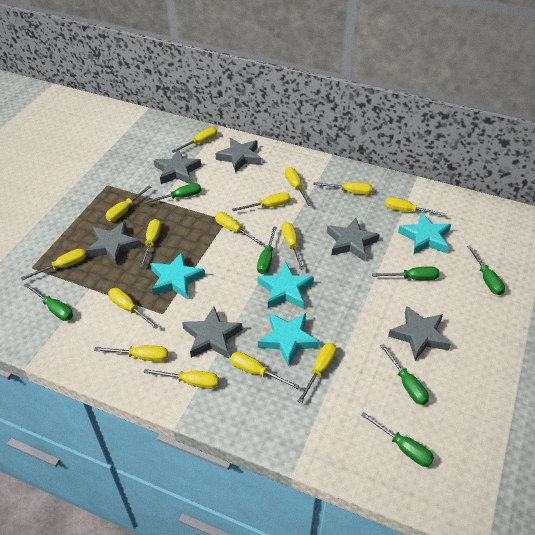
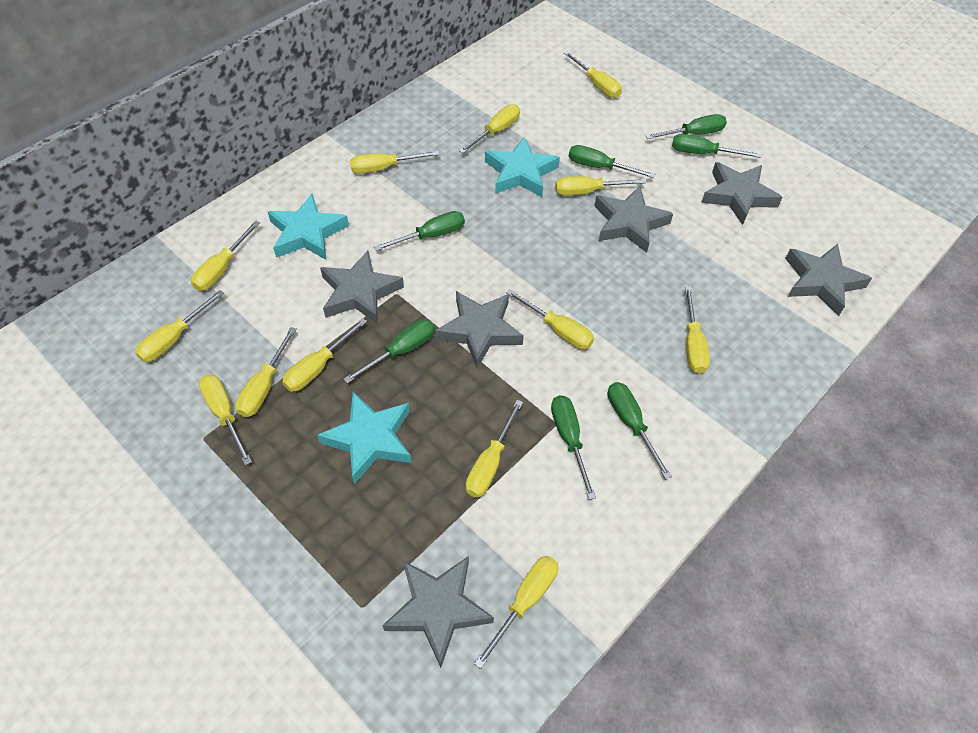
turquoise star: 4 -> 3
yellow screwdriver: 15 -> 13

